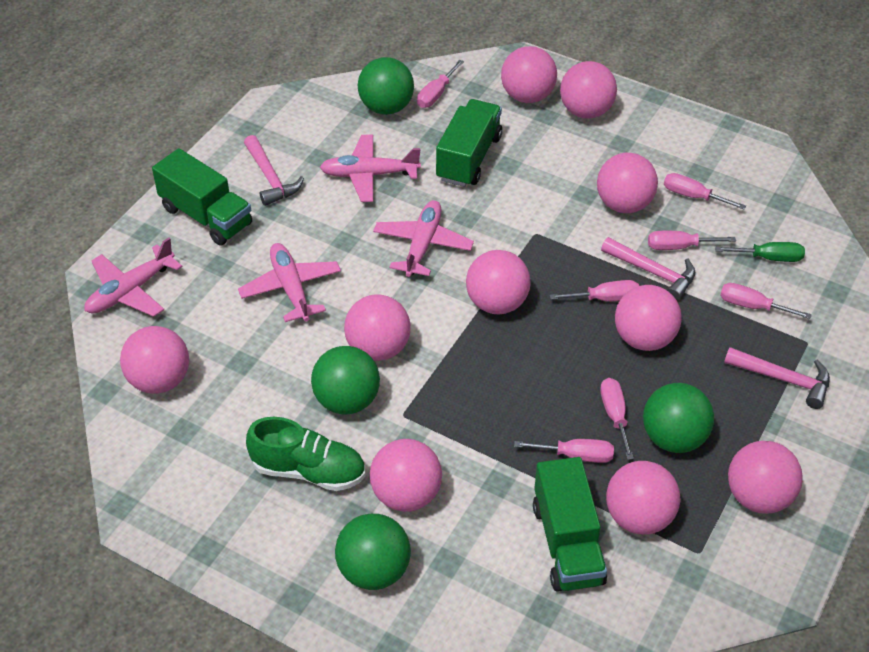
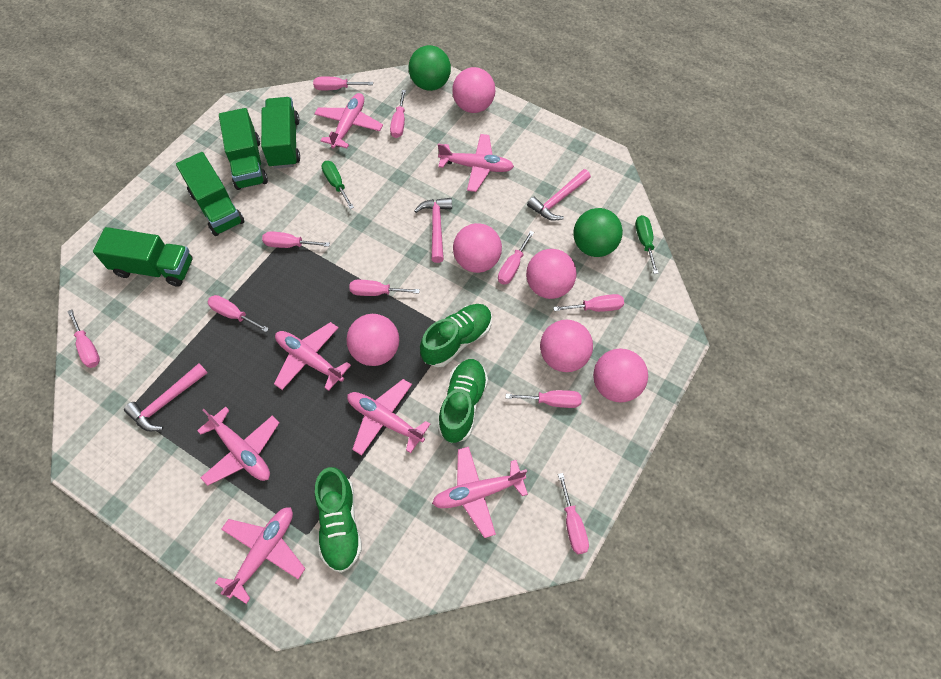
green ball: 4 -> 2
green screwdriver: 1 -> 2
green shoe: 1 -> 3
green truck: 3 -> 4
pink ball: 10 -> 6
pink plane: 4 -> 7
pink screwdriver: 7 -> 10

